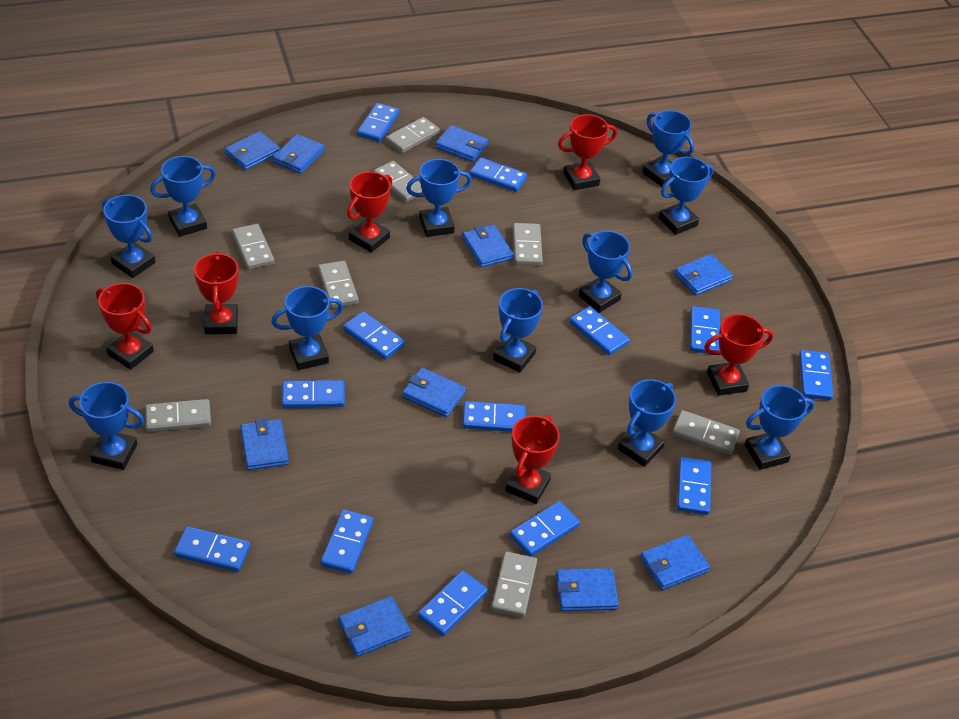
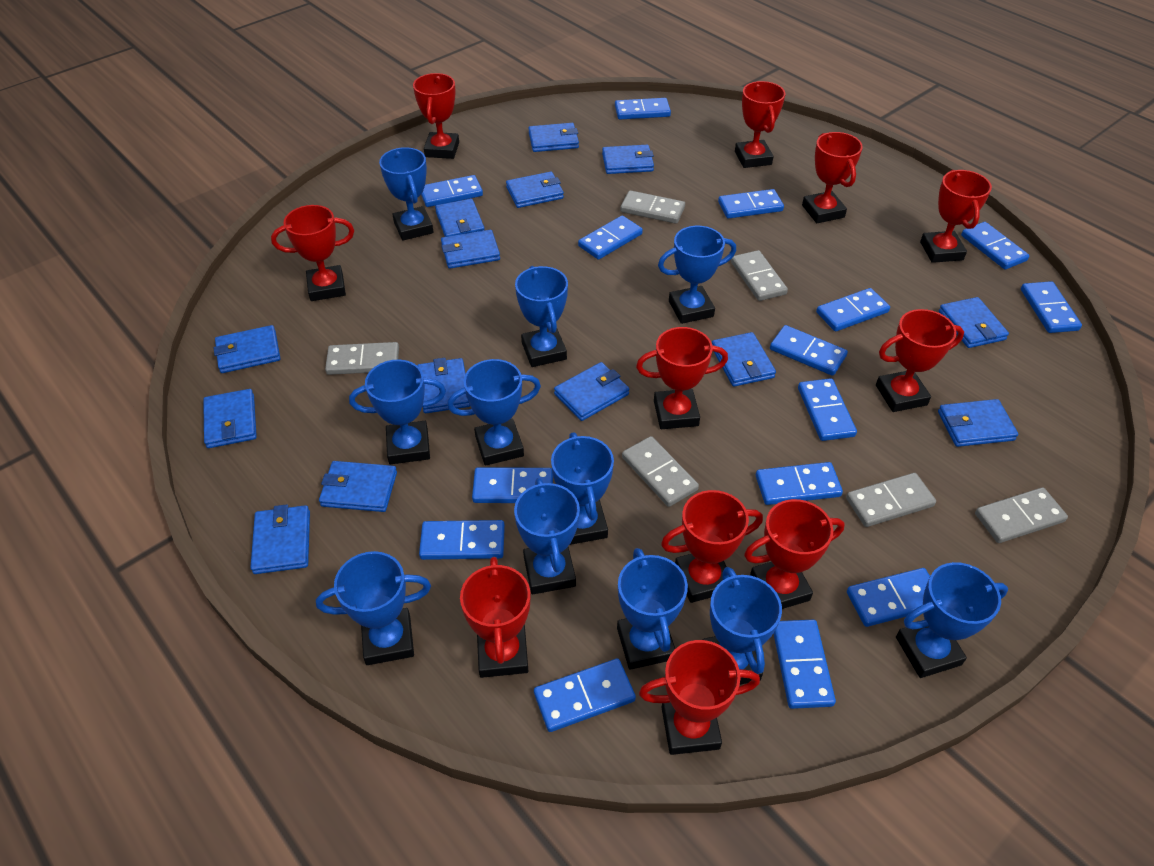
blue domino: 13 -> 15
blue wallet: 10 -> 14
grey domino: 8 -> 6
red trophy: 6 -> 11

